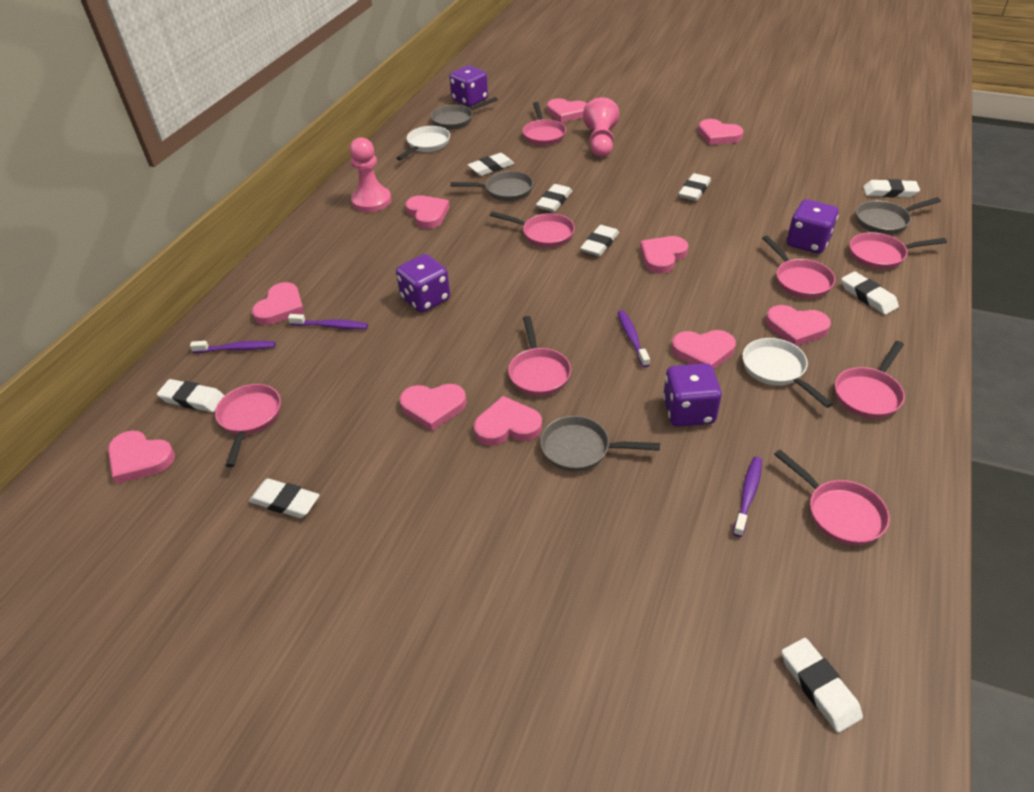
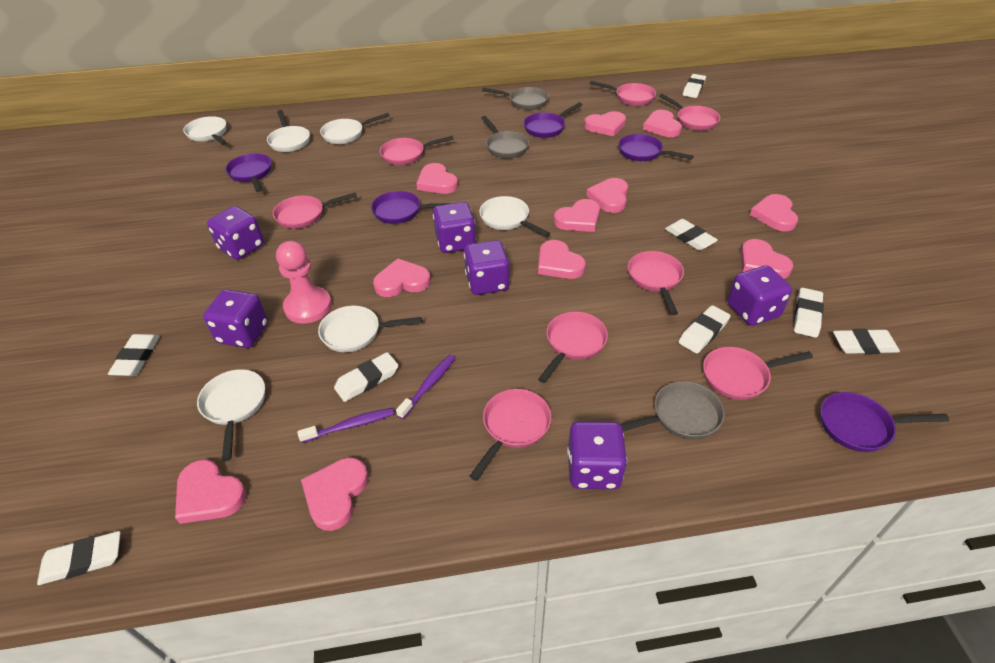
grey pan: 4 -> 3
pink heart: 10 -> 11
pink pawn: 2 -> 1
purple dice: 4 -> 6
purple pan: 0 -> 5
purple toothbrush: 4 -> 2
white eraser: 9 -> 8
white pan: 2 -> 6

